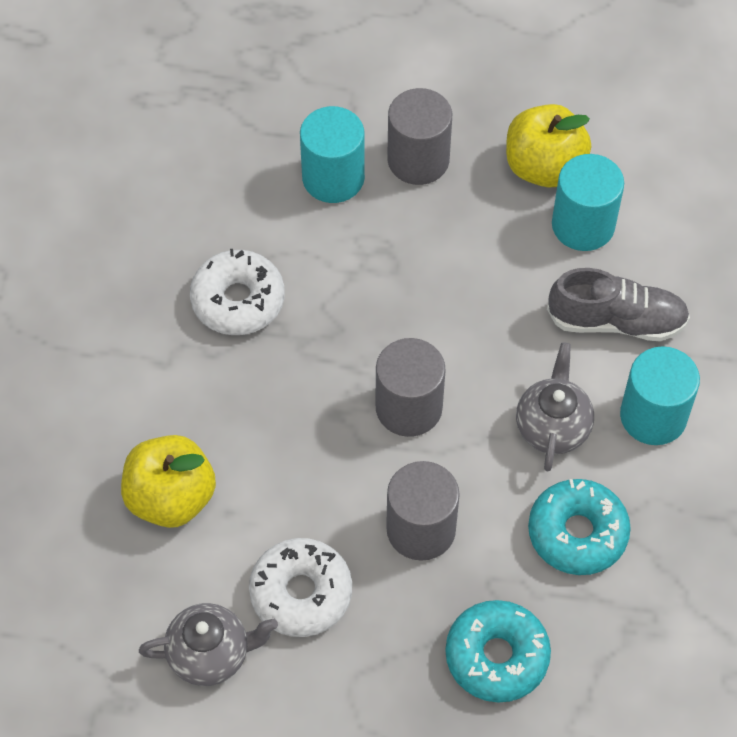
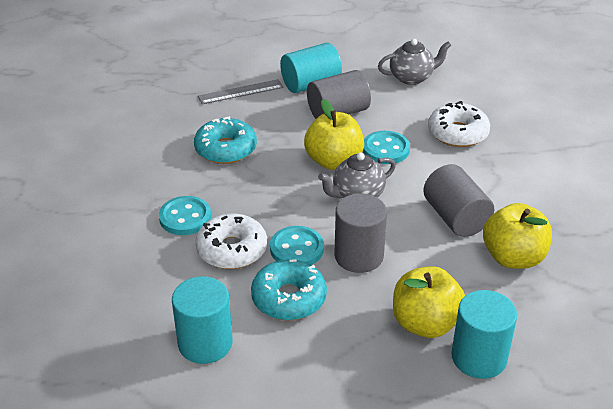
grey ruler: 0 -> 1
grey shoe: 1 -> 0
turquoise button: 0 -> 3
yellow apple: 2 -> 3

